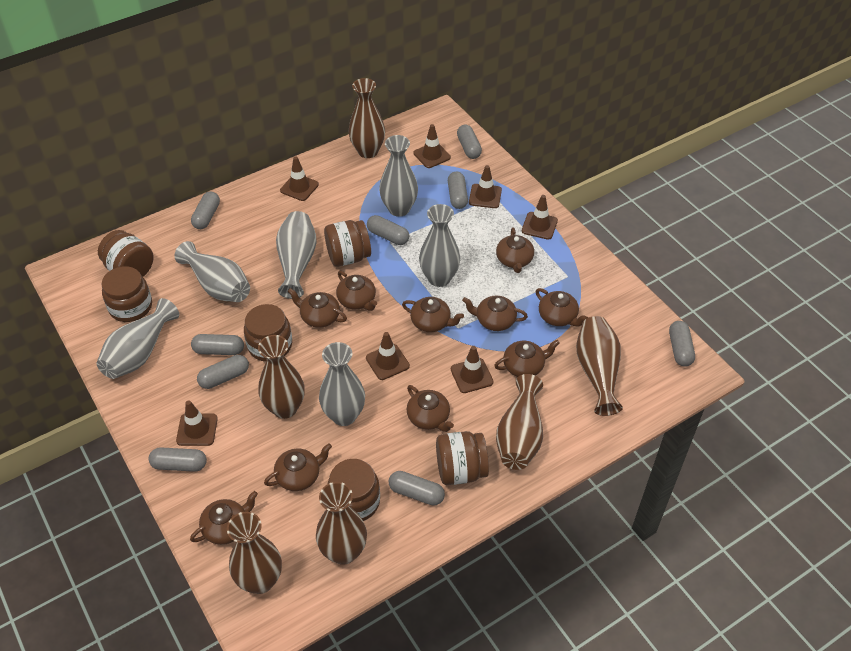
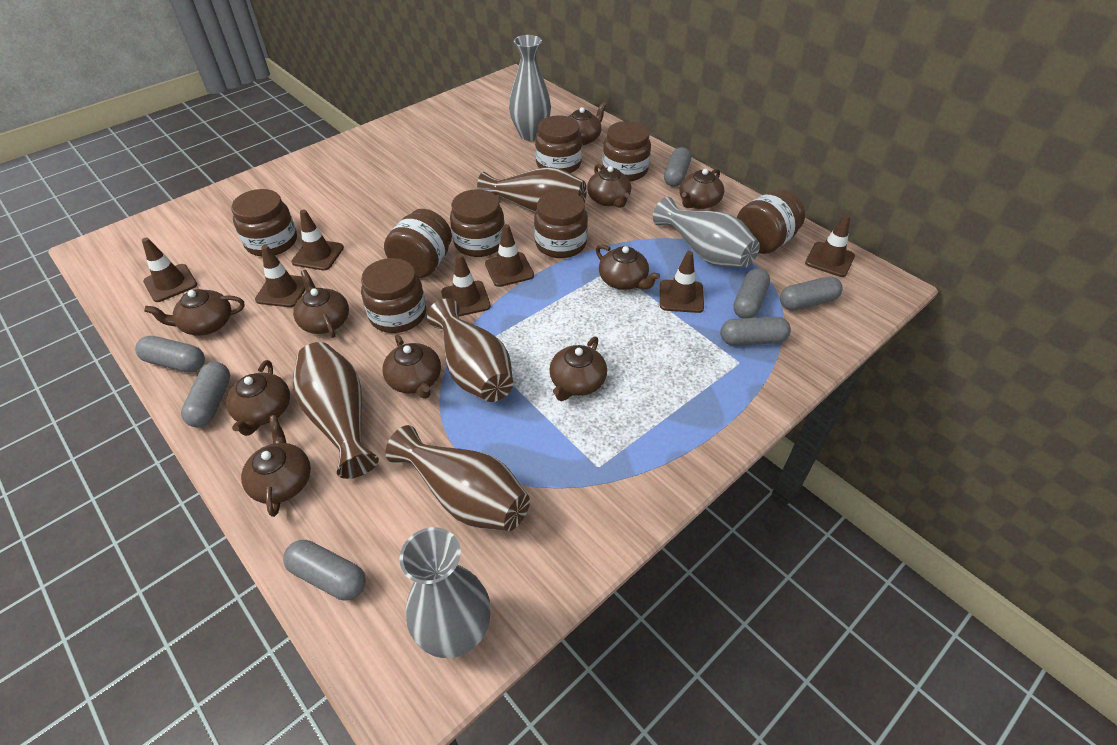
brown jar: 6 -> 8
brown vase: 6 -> 4
grey capsule: 9 -> 7
grey vase: 6 -> 3

